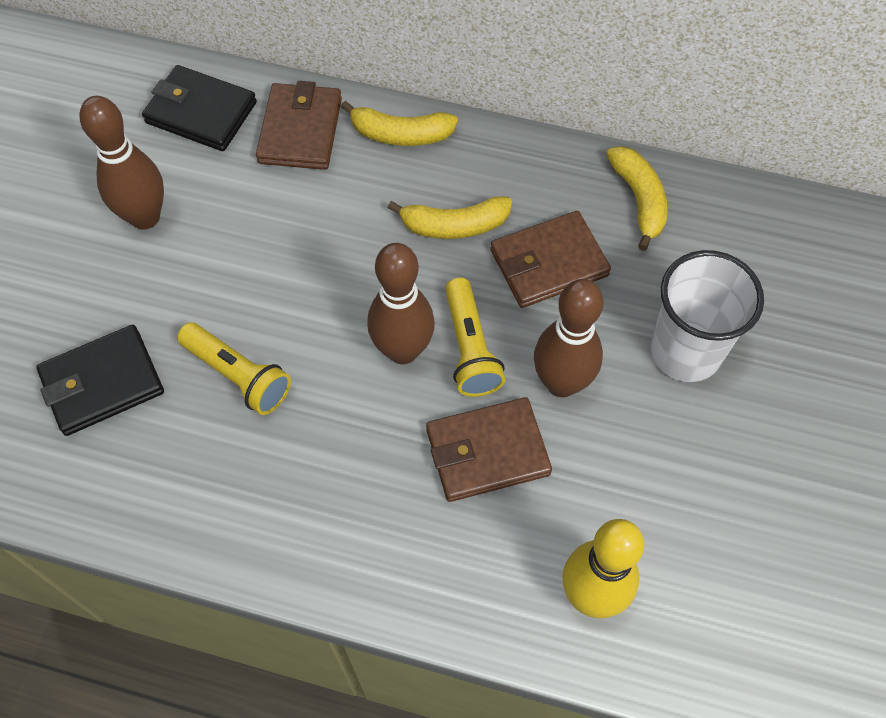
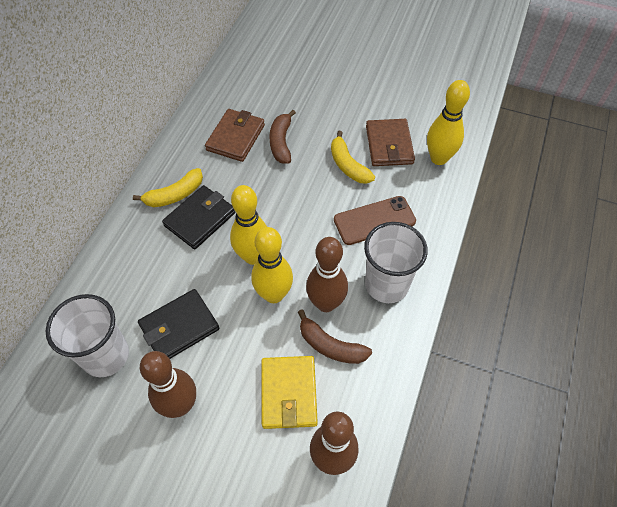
brown banana: 0 -> 2
brown phone: 0 -> 1
brown wallet: 3 -> 2
white cup: 1 -> 2
yellow banana: 3 -> 2
yellow bowling pin: 1 -> 3
yellow flashlight: 2 -> 0
yellow wallet: 0 -> 1

